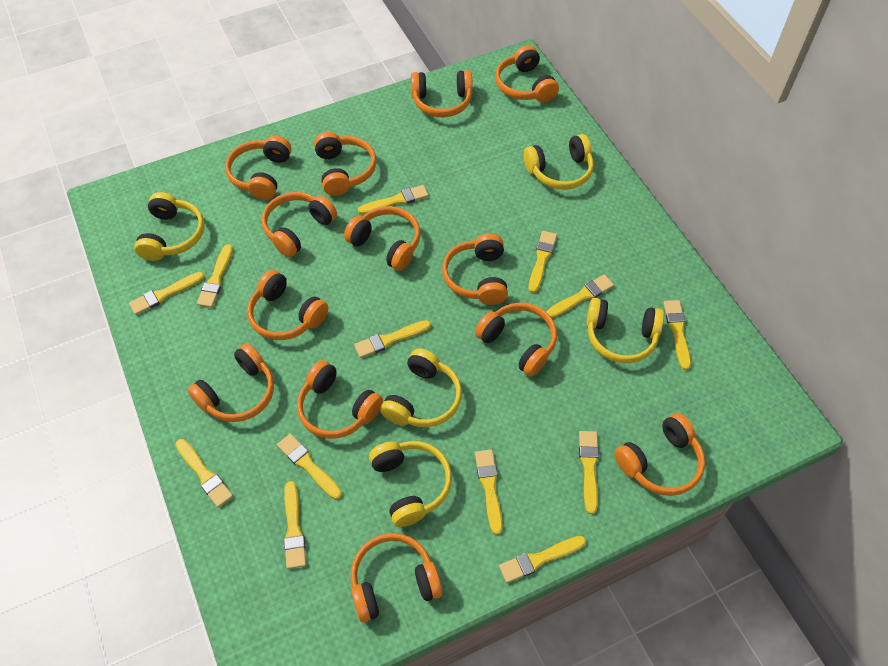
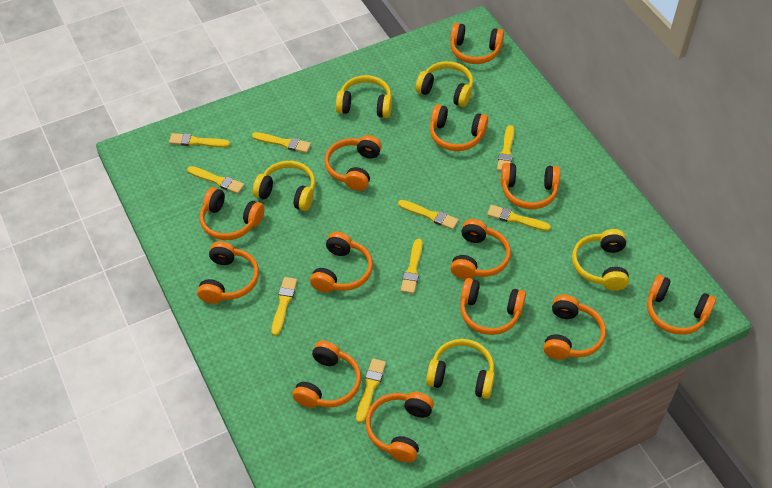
yellow brush: 13 -> 9

